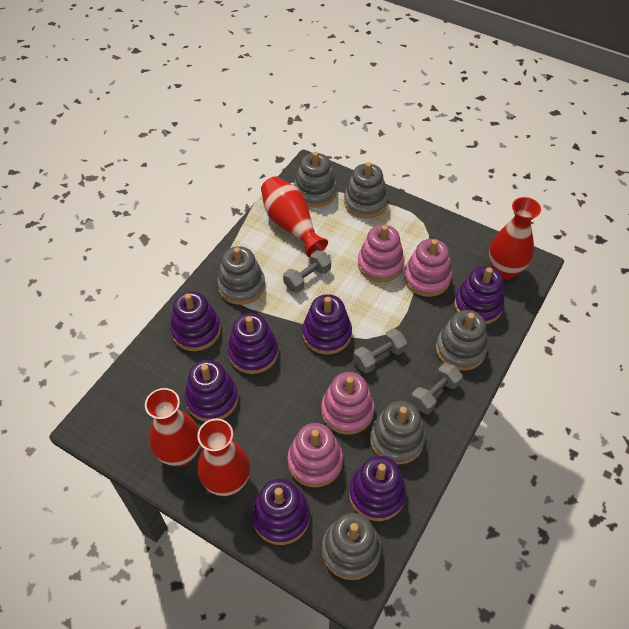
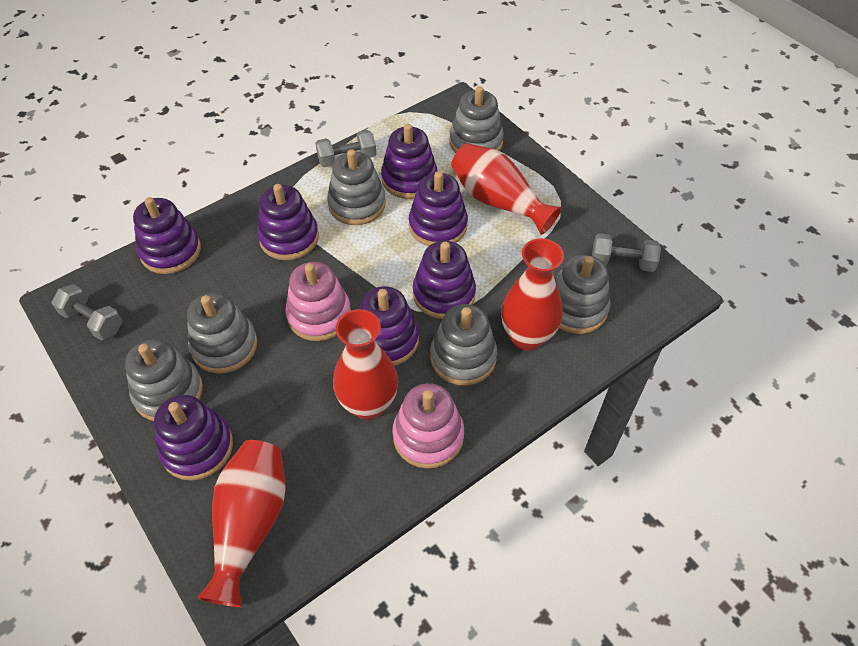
pink stacking toy: 4 -> 2

